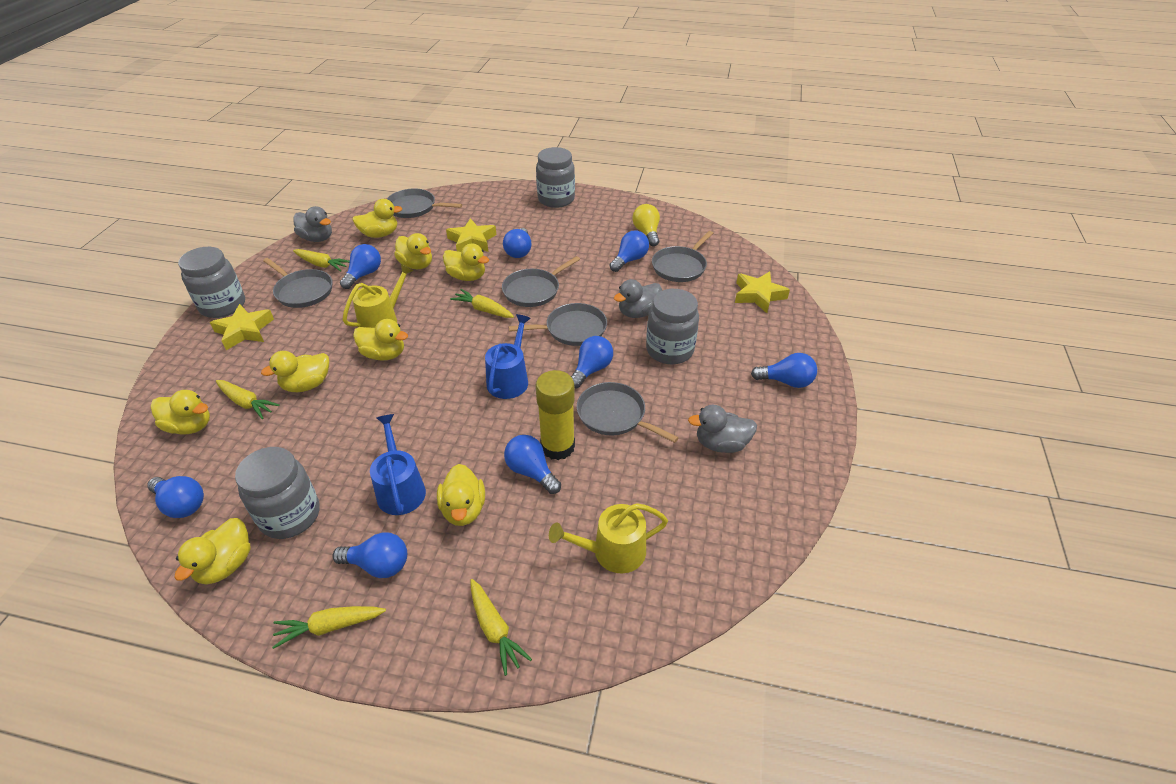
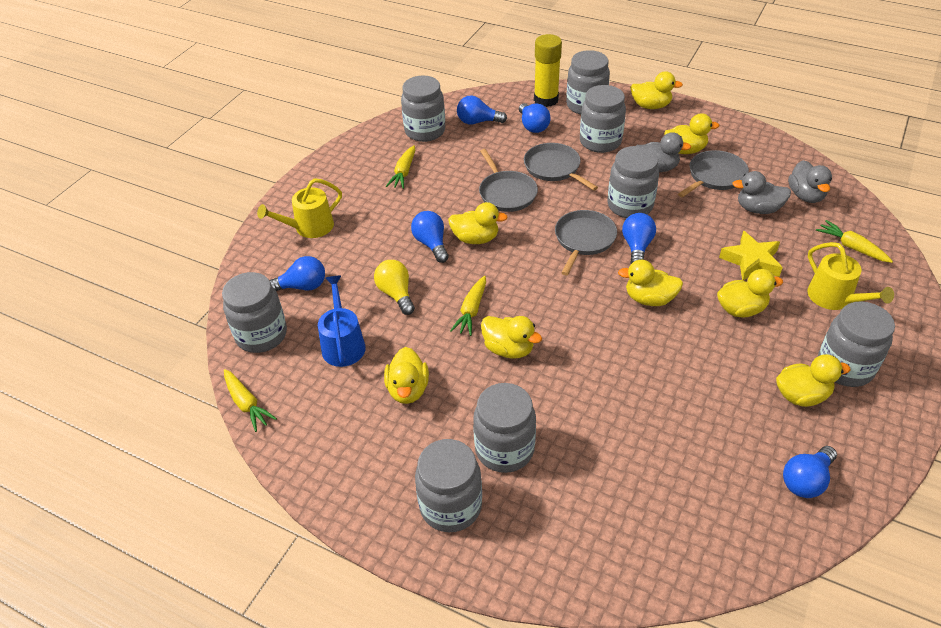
blue light bulb: 8 -> 6
blue watering can: 2 -> 1
grey jar: 4 -> 8
grey pan: 6 -> 4
yellow carrot: 5 -> 4
yellow star: 3 -> 1

